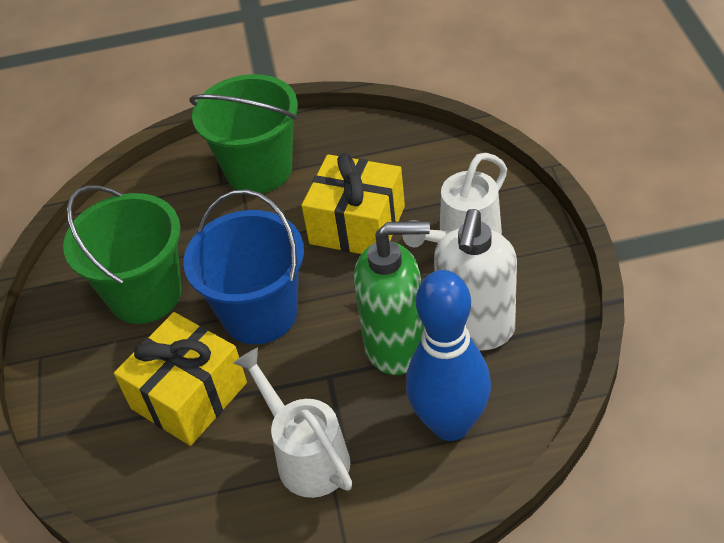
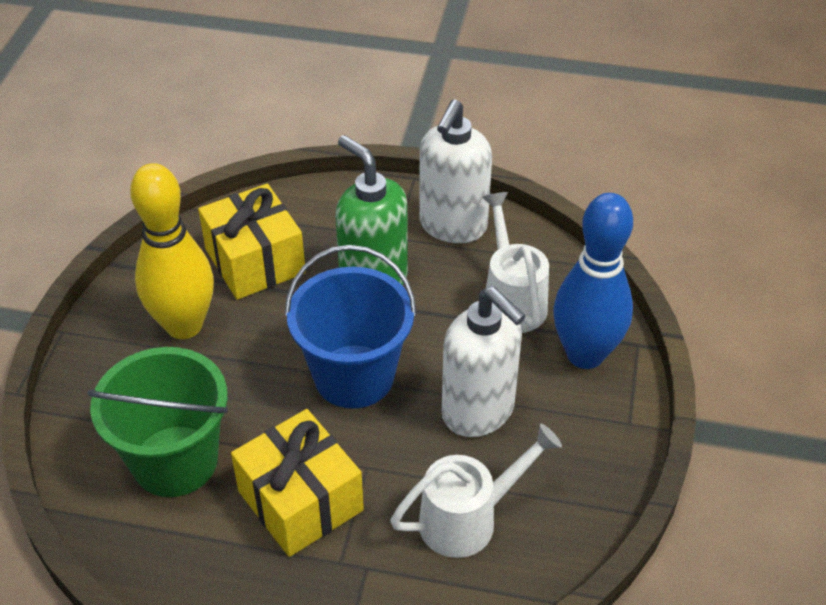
green bucket: 2 -> 1
white soap dispenser: 1 -> 2
yellow bowling pin: 0 -> 1

